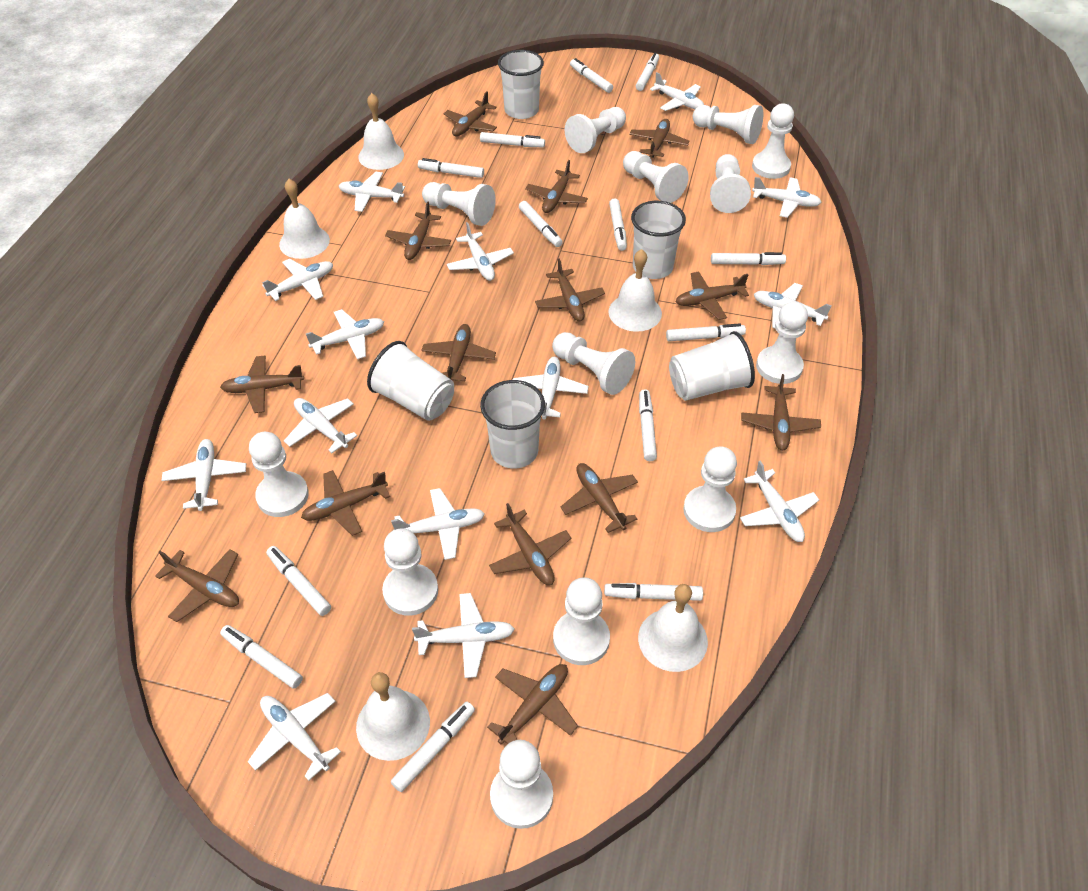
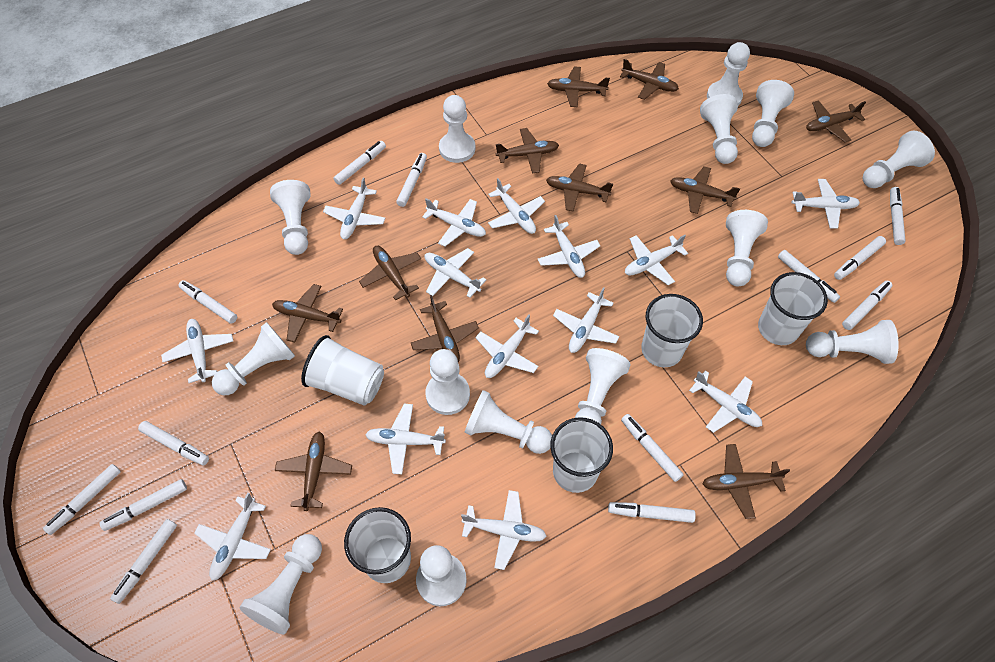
brown plane: 14 -> 11
white bell: 5 -> 0
white pawn: 13 -> 14

